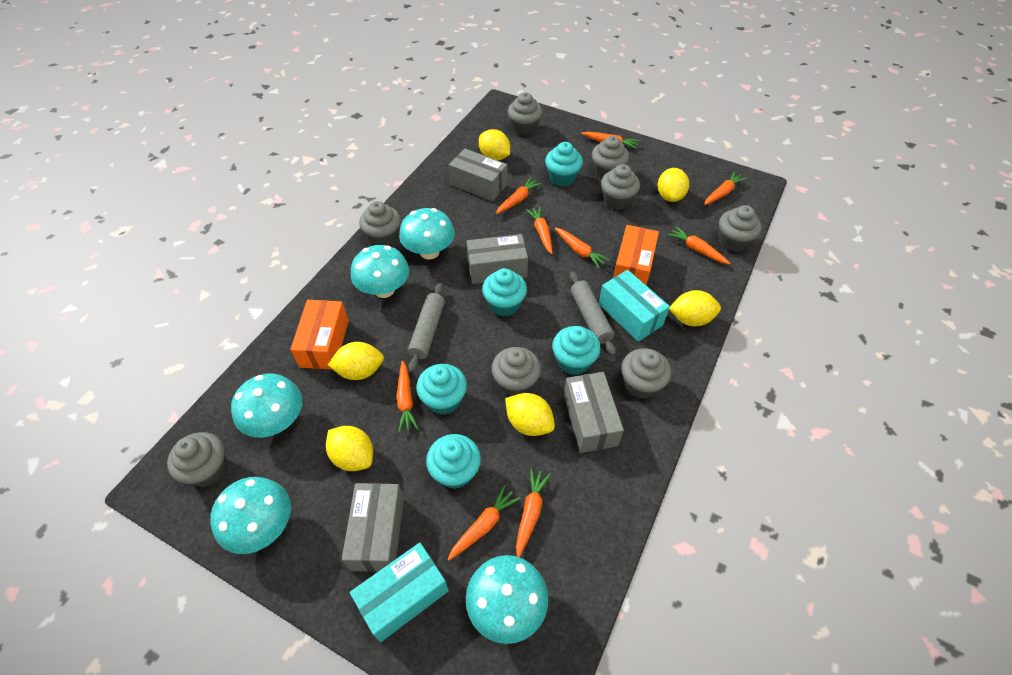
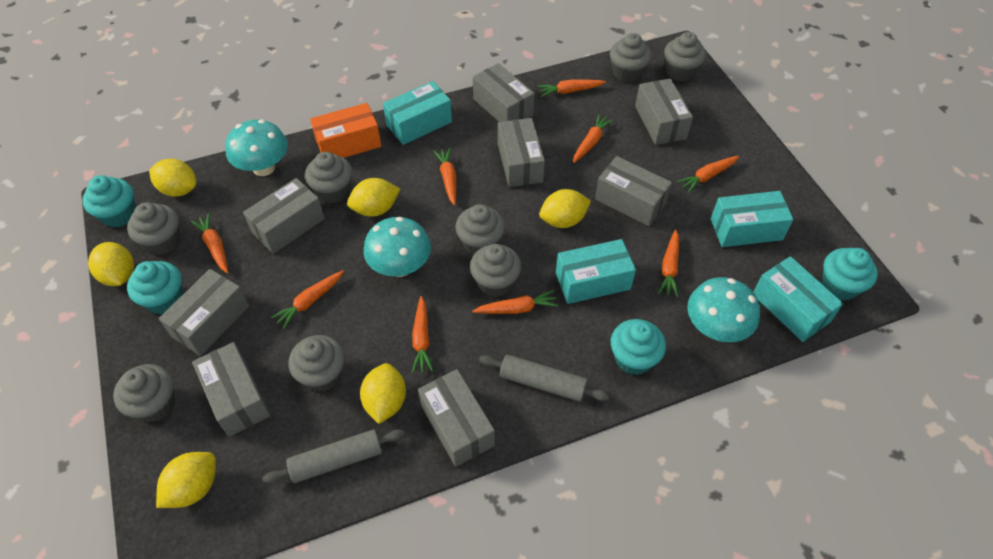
grey box: 4 -> 8
orange box: 2 -> 1
turquoise box: 2 -> 4
turquoise cupcake: 5 -> 4
turquoise mushroom: 5 -> 3

